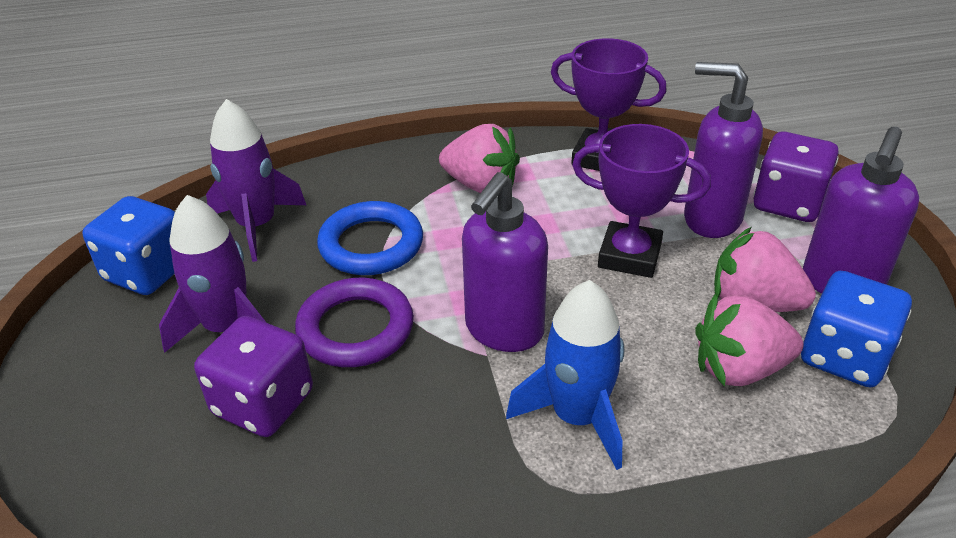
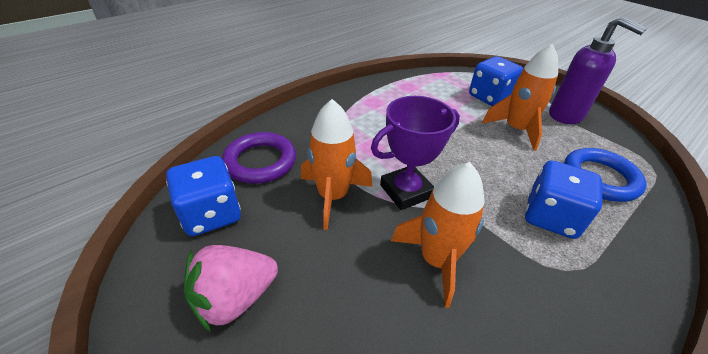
blue dice: 2 -> 3
blue rocket: 1 -> 0
orange rocket: 0 -> 3
pink strawberry: 3 -> 1
purple dice: 2 -> 0
purple rocket: 2 -> 0
purple soap dispenser: 3 -> 1
purple trophy: 2 -> 1

